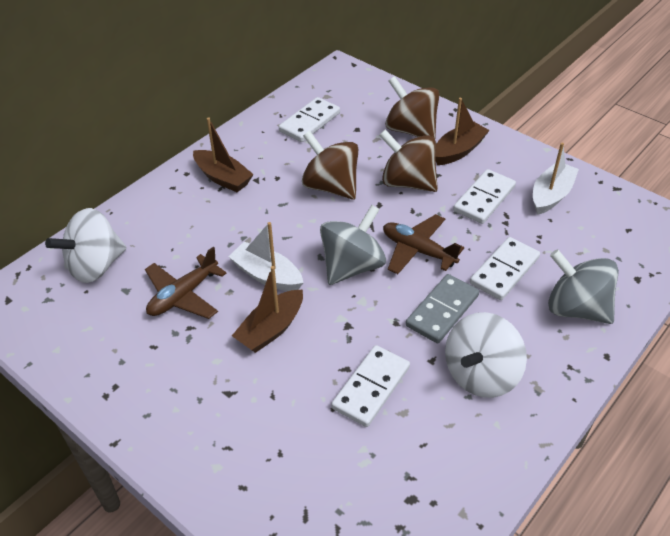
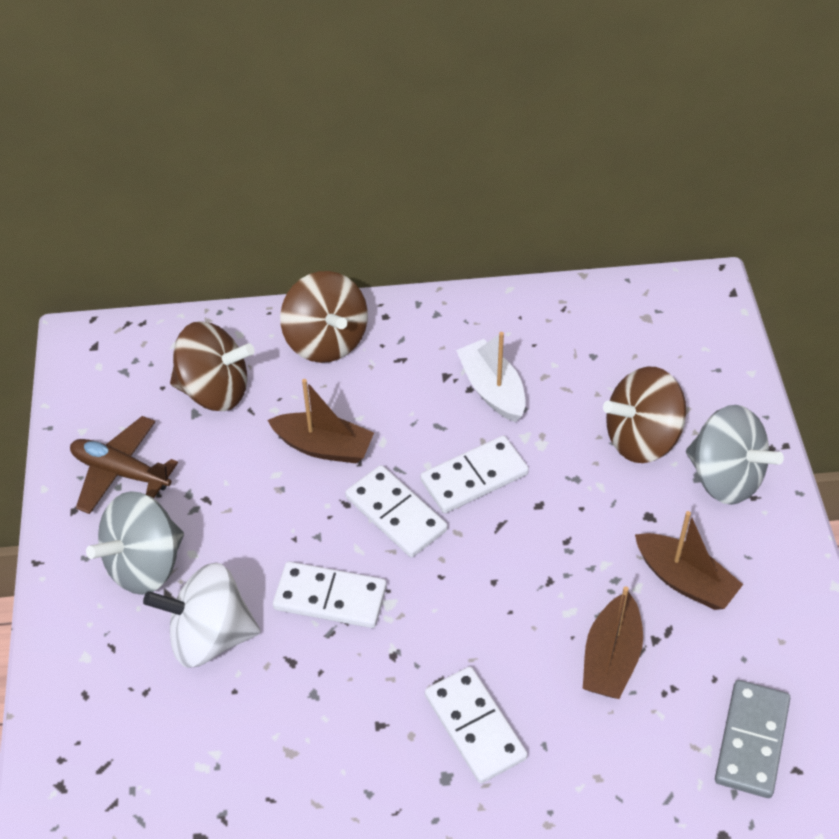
brown plane: 2 -> 1
white boat: 2 -> 1
white spinning top: 2 -> 1

